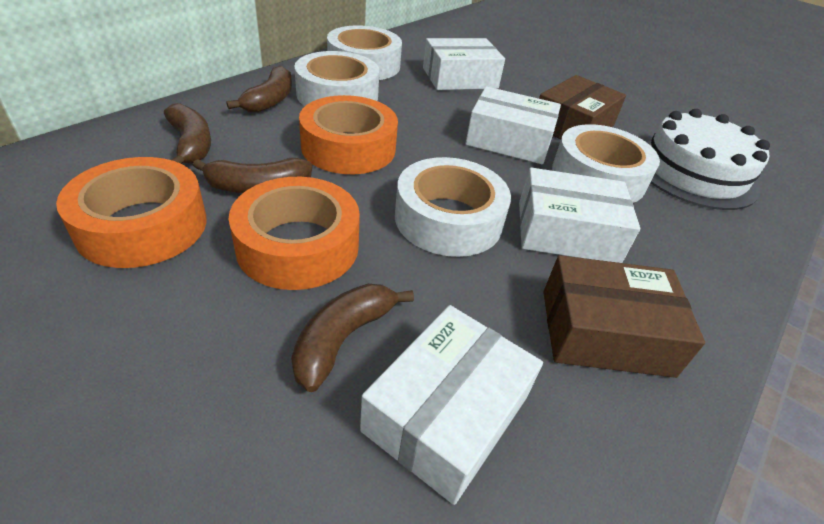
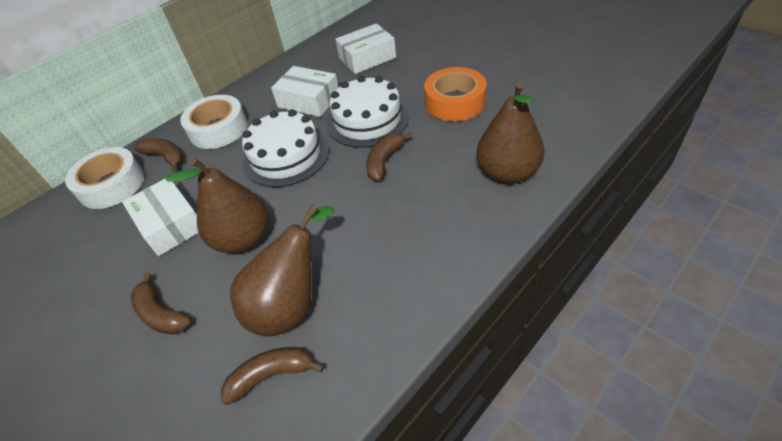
brown box: 2 -> 0
brown pear: 0 -> 3
orange tape: 3 -> 1
white box: 4 -> 3
white cake: 1 -> 2
white tape: 4 -> 2

